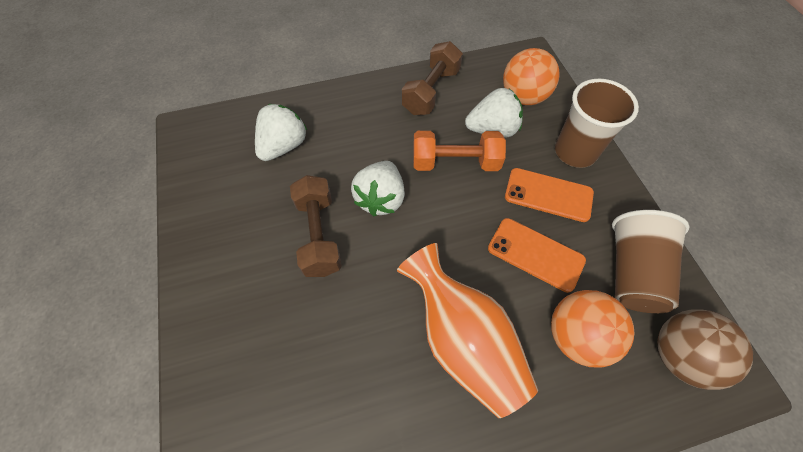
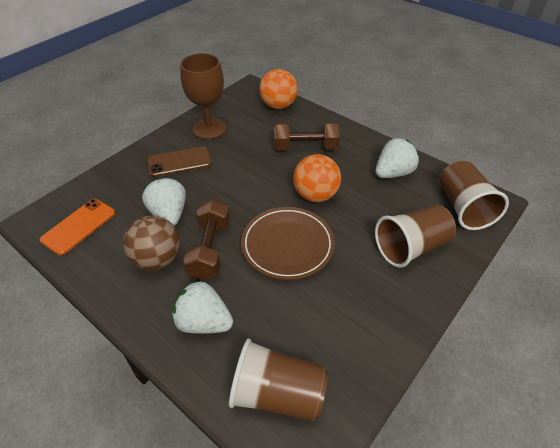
brown cup: 2 -> 3
brown goblet: 0 -> 1
brown phone: 0 -> 1
brown plate: 0 -> 1
orange dumbbell: 1 -> 0
orange phone: 2 -> 1
orange vase: 1 -> 0

